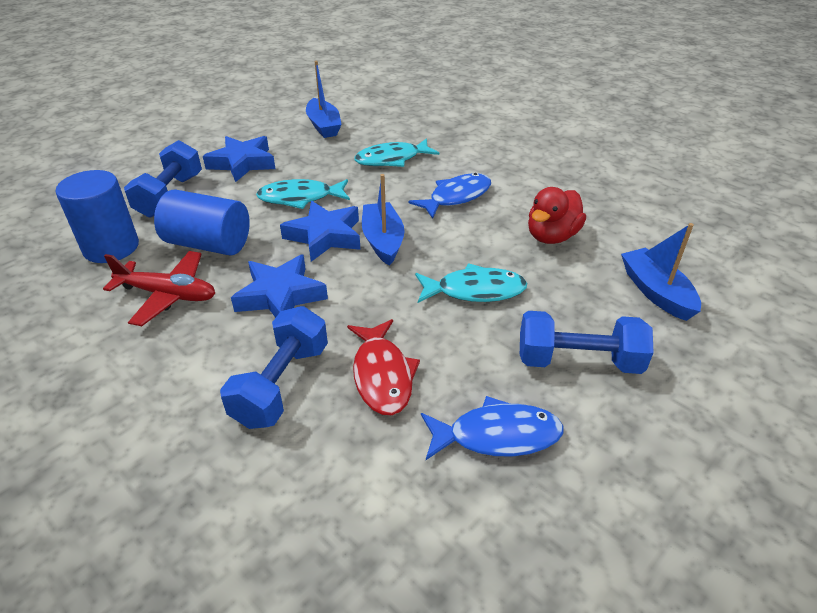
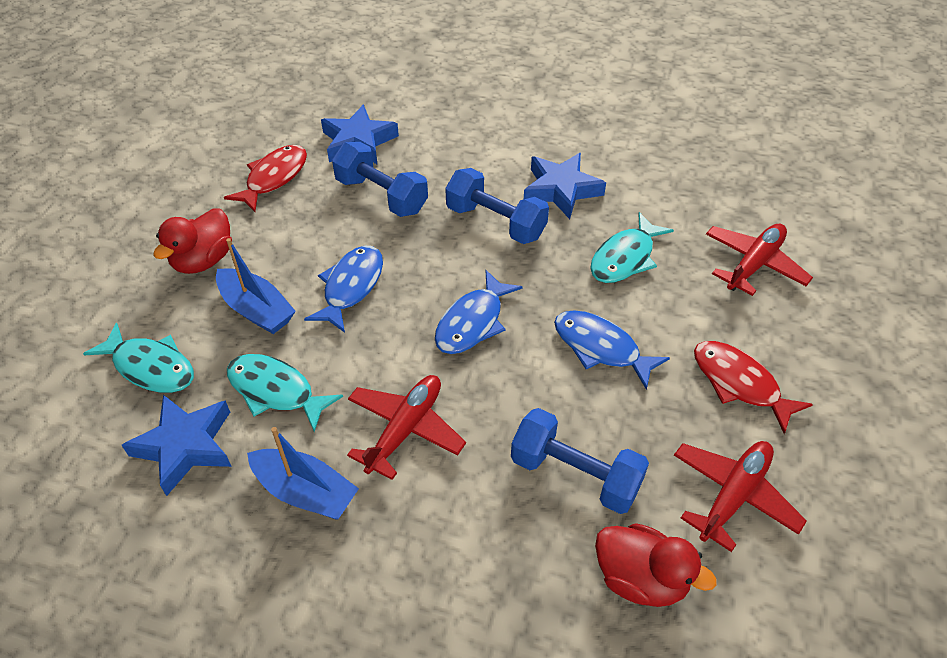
blue boat: 3 -> 2
blue cylinder: 2 -> 0
blue fish: 2 -> 3
red duck: 1 -> 2
red fish: 1 -> 2
red plane: 1 -> 3

